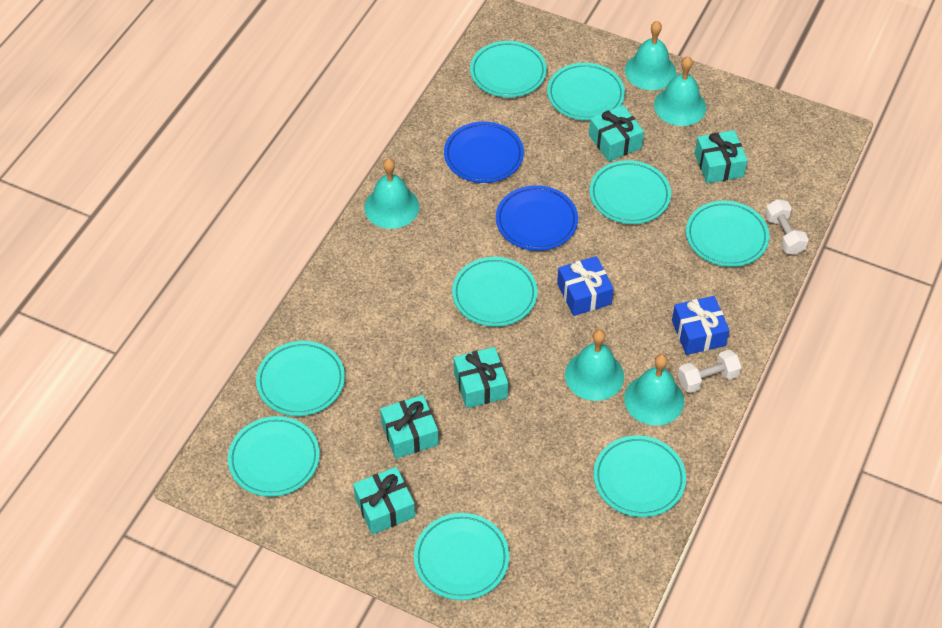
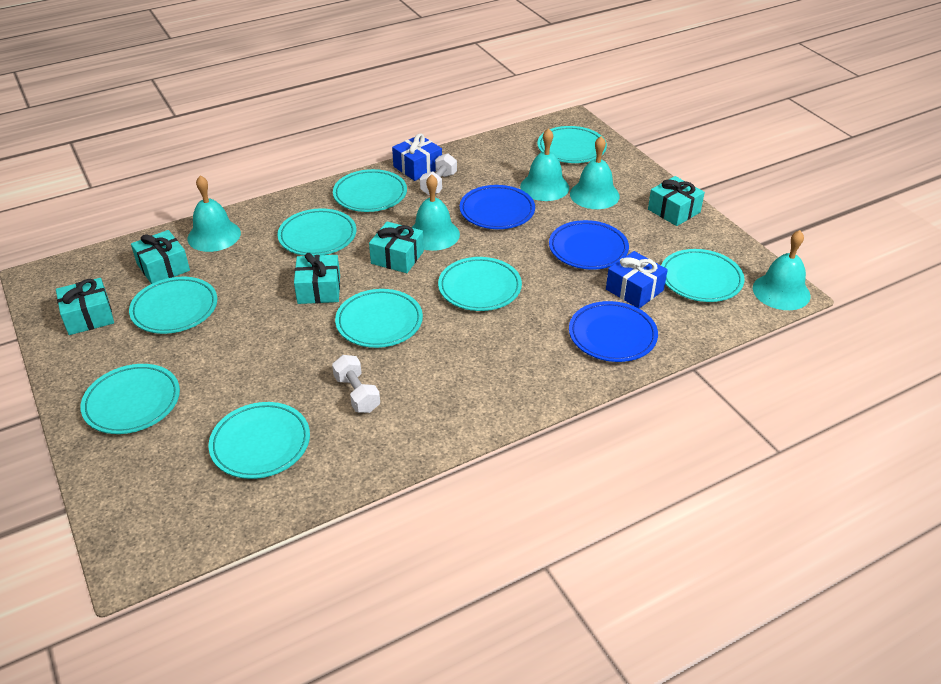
blue plate: 2 -> 3

